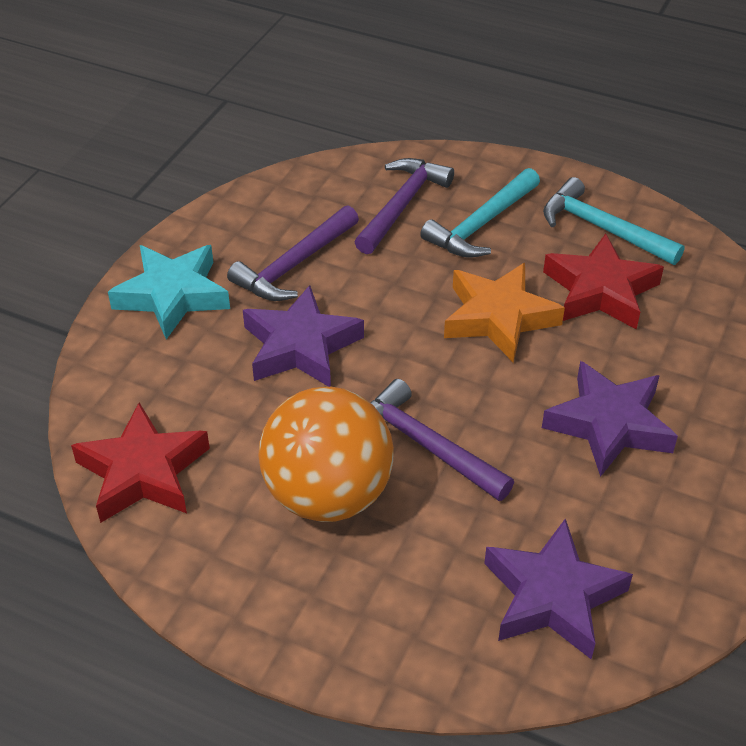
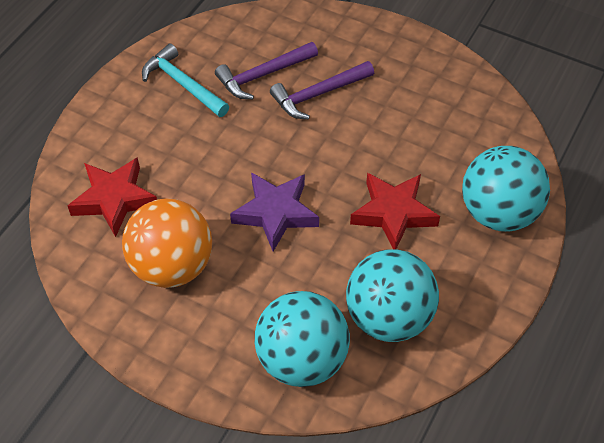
orange star: 1 -> 0
purple hammer: 3 -> 2
purple star: 3 -> 1
turquoise ball: 0 -> 3
turquoise hammer: 2 -> 1
turquoise star: 1 -> 0

